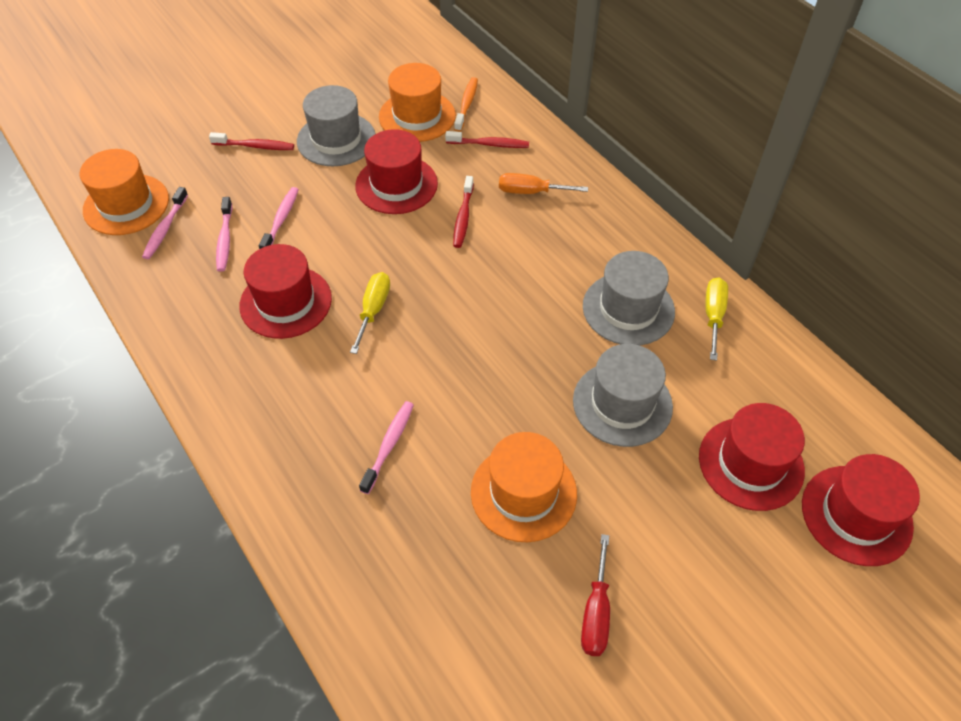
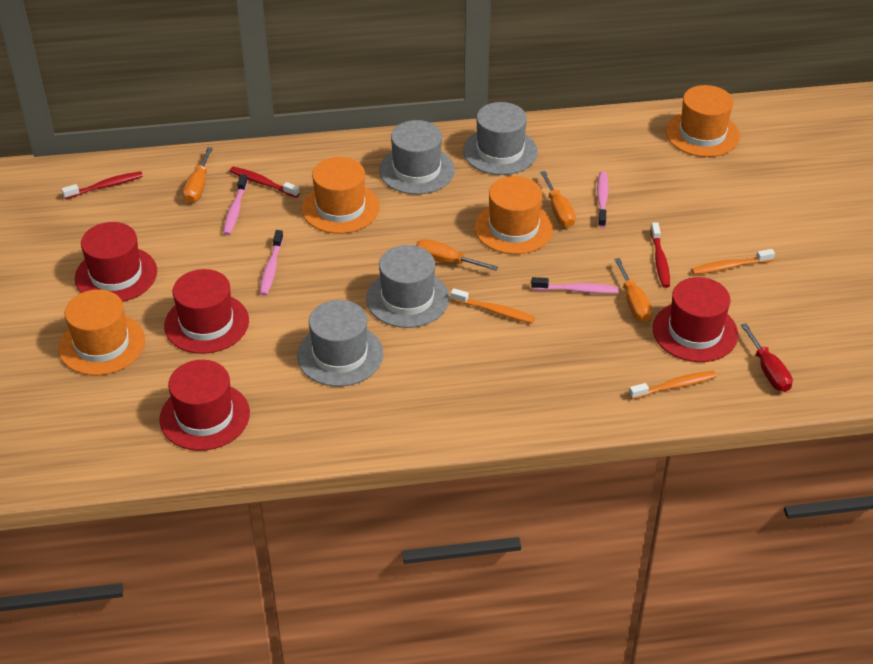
grey hat: 3 -> 4
orange hat: 3 -> 4
orange screwdriver: 1 -> 4
orange toothbrush: 1 -> 3
yellow screwdriver: 2 -> 0

